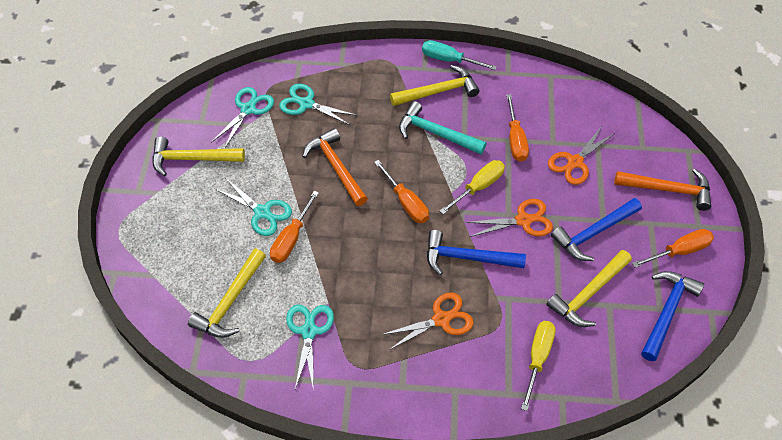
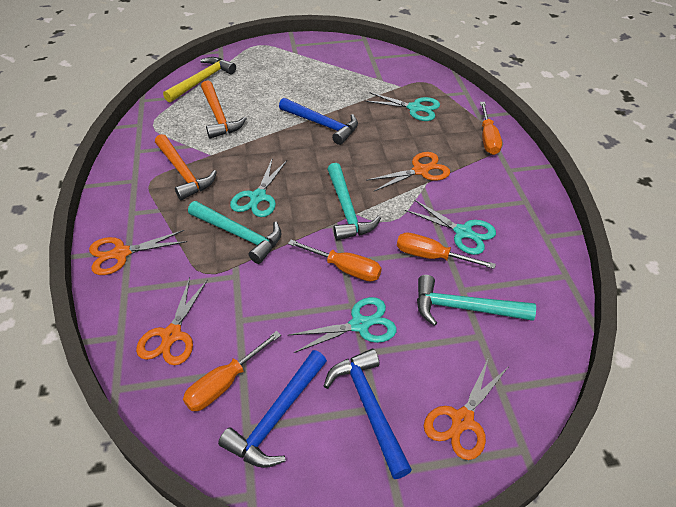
orange scissors: 3 -> 4
turquoise hammer: 1 -> 3
turquoise screwdriver: 1 -> 0
yellow hammer: 4 -> 1
yellow screwdriver: 2 -> 0

